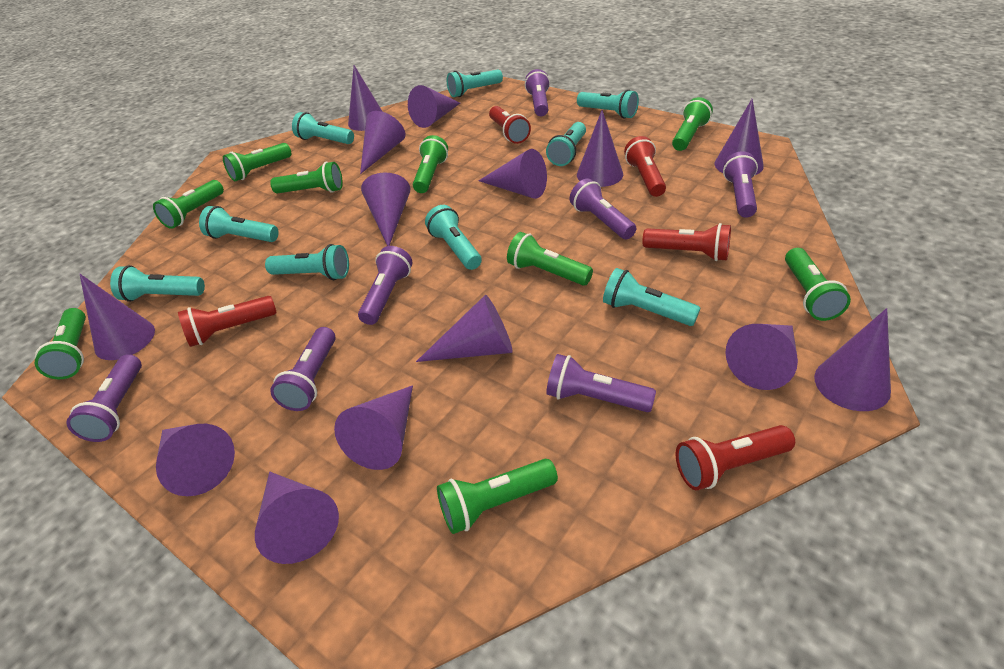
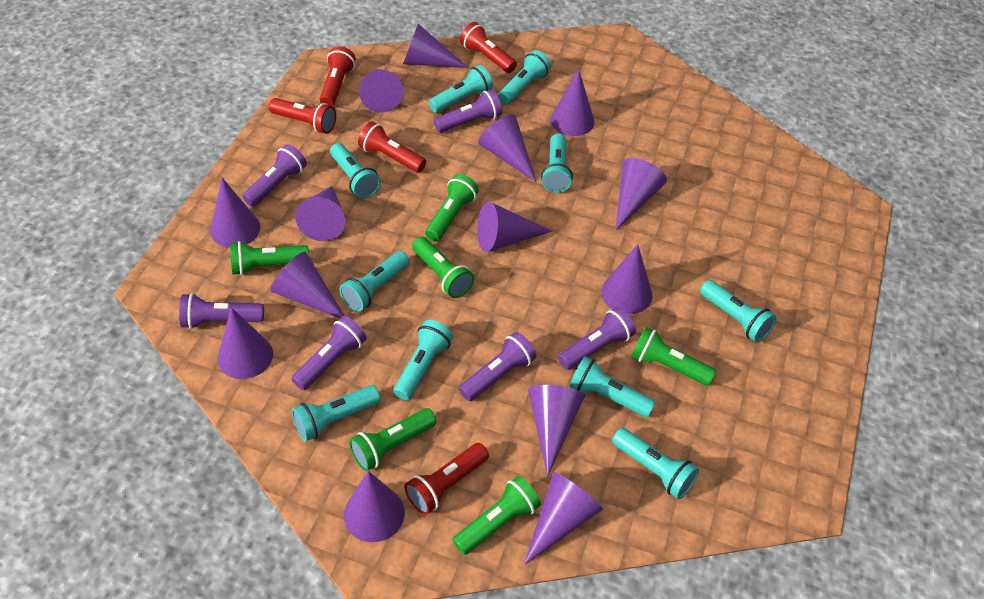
green flashlight: 9 -> 6
purple flashlight: 7 -> 6
turquoise flashlight: 9 -> 10

